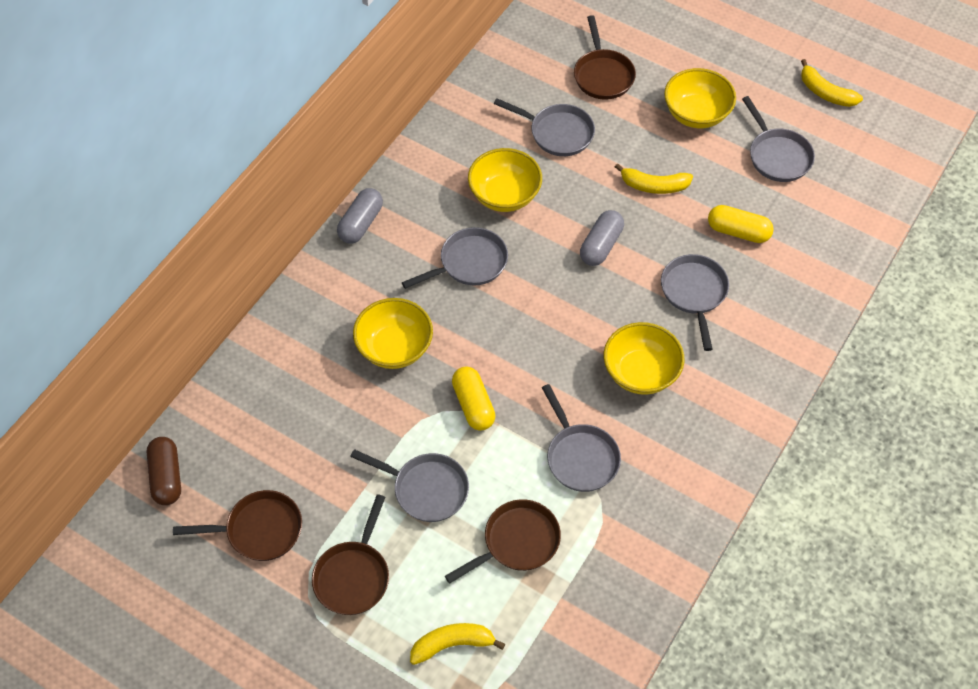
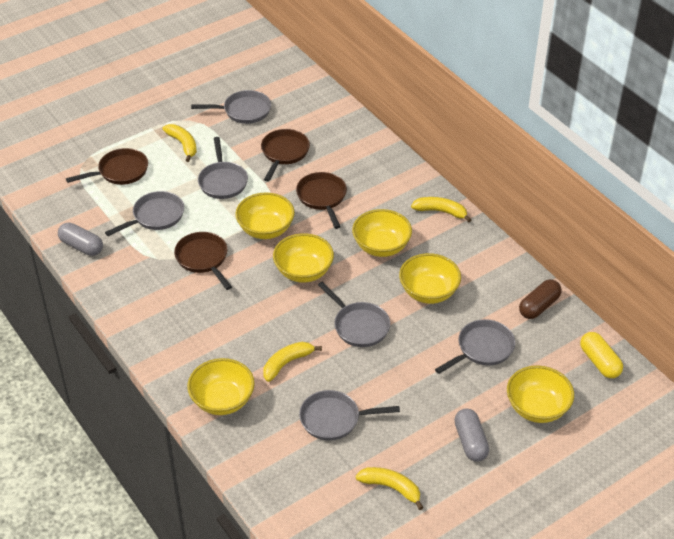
yellow banana: 3 -> 4
yellow bowl: 4 -> 6
yellow capsule: 2 -> 1

